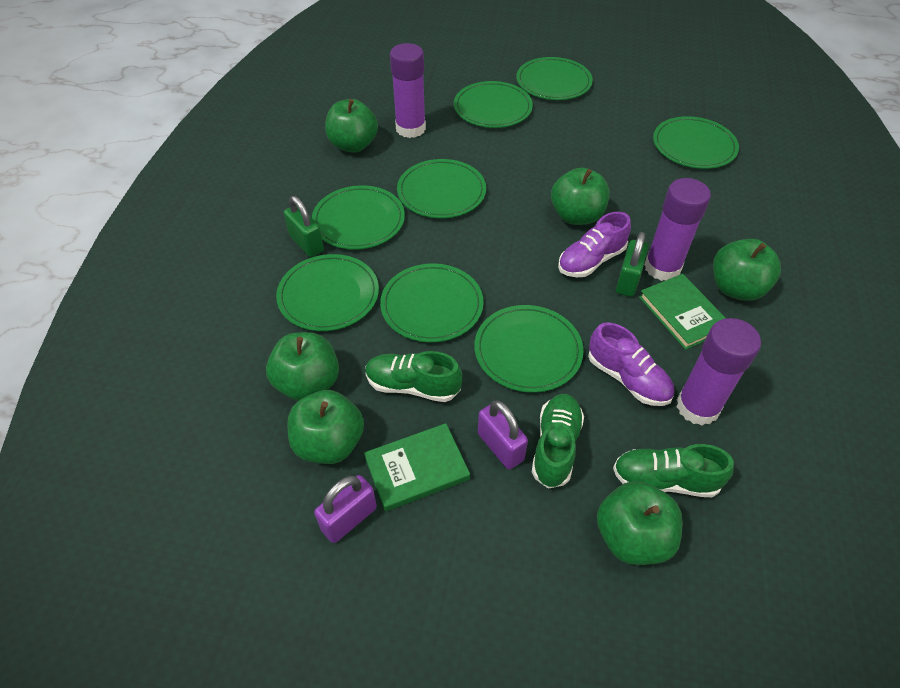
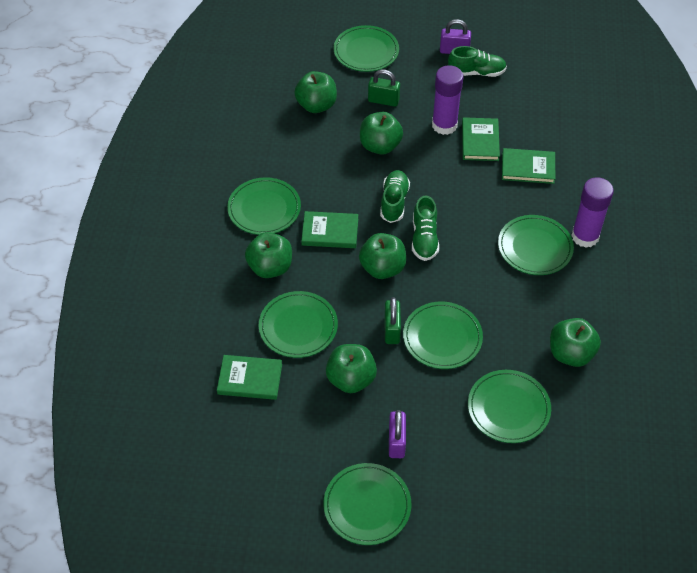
green book: 2 -> 4
green plate: 8 -> 7
purple glue stick: 3 -> 2
purple shoe: 2 -> 0

